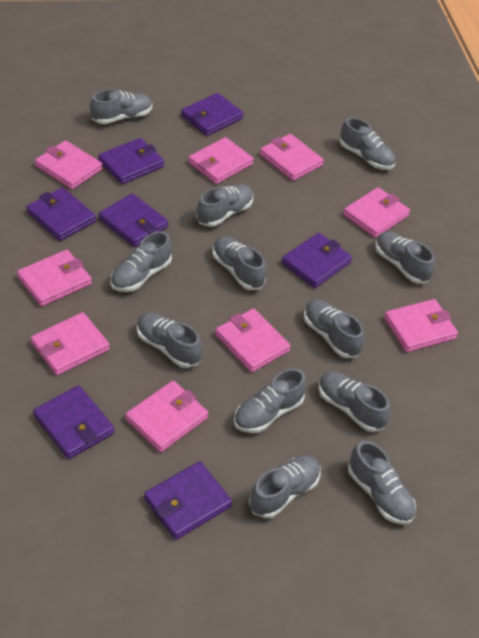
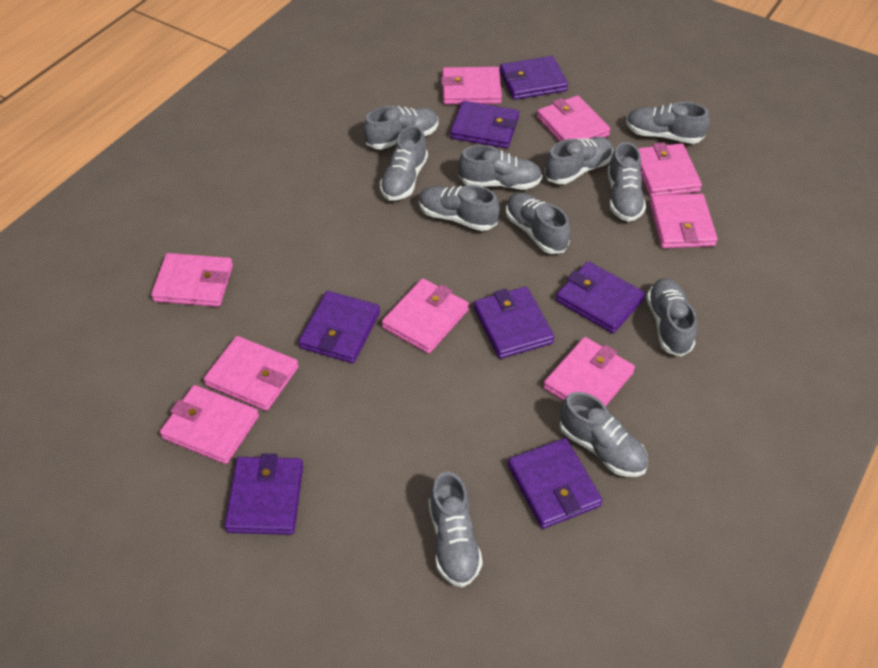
grey shoe: 12 -> 11

